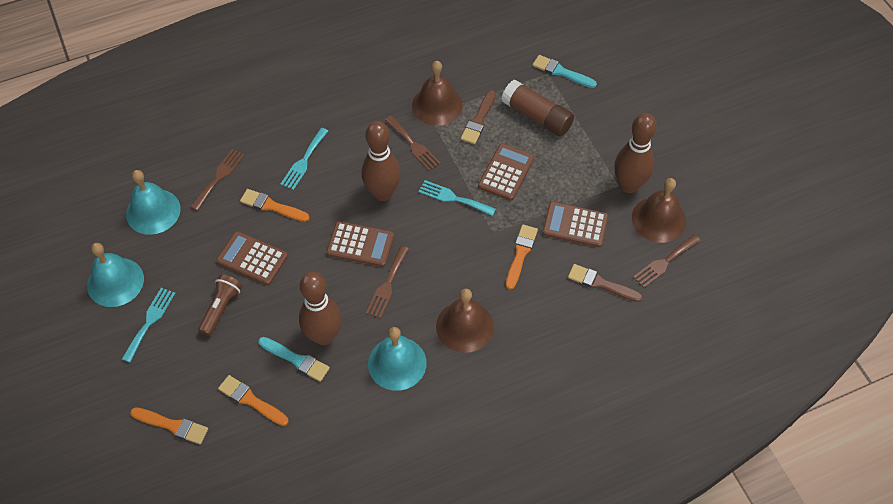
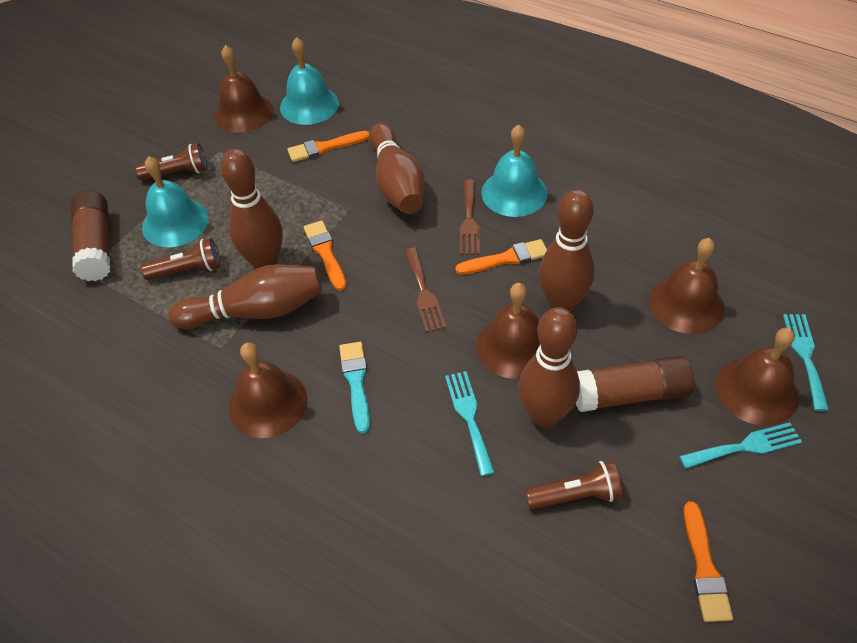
brown bell: 3 -> 5
brown bowling pin: 3 -> 5
brown brush: 2 -> 0
brown calculator: 4 -> 0
brown flashlight: 1 -> 3
brown fork: 4 -> 2
brown glue stick: 1 -> 2
turquoise brush: 2 -> 1

